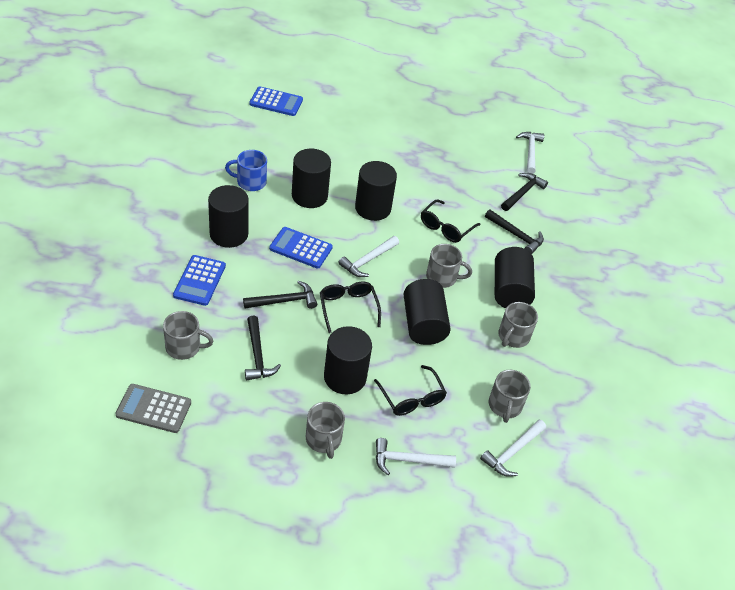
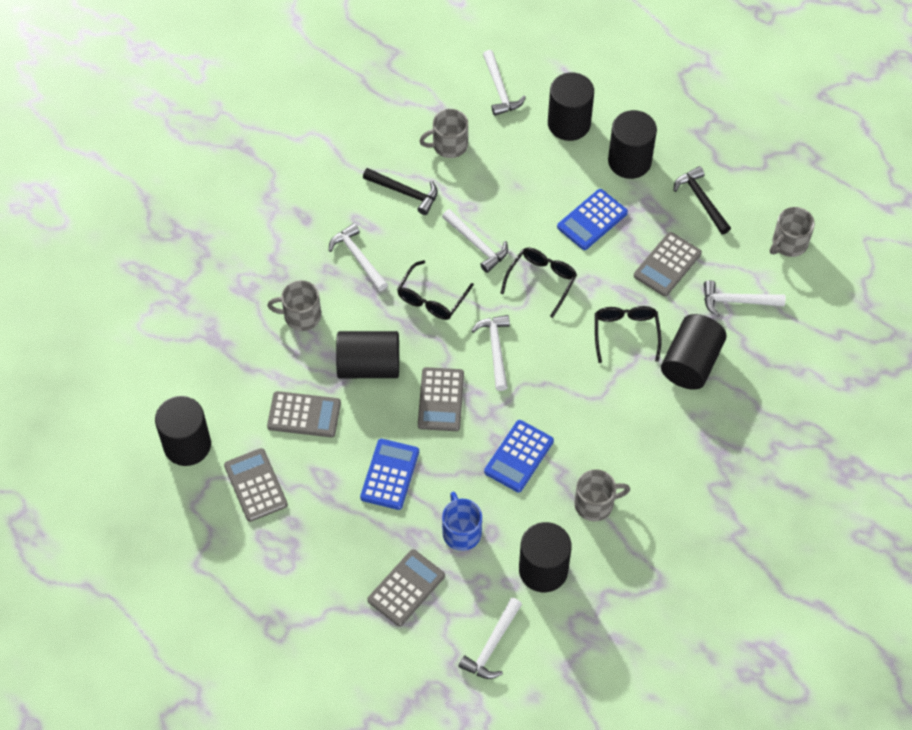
black hammer: 4 -> 2
grey calculator: 1 -> 5
grey mug: 5 -> 4
white hammer: 4 -> 6

